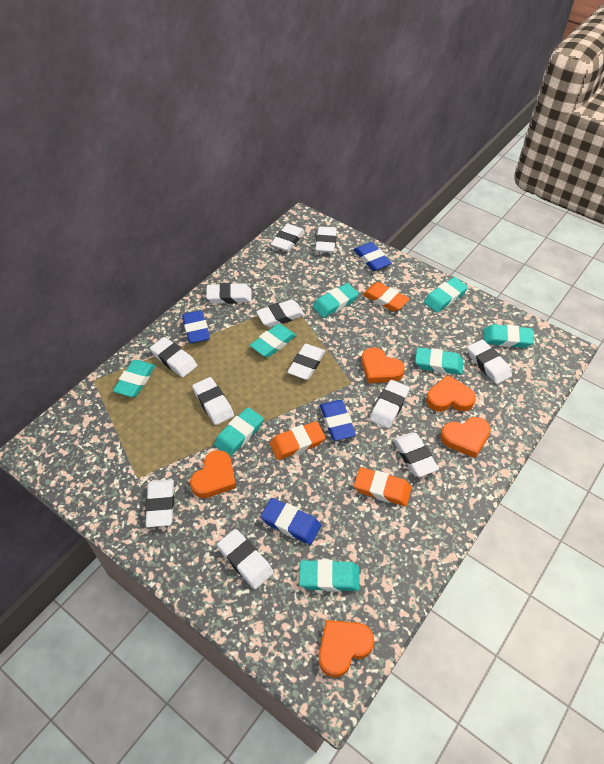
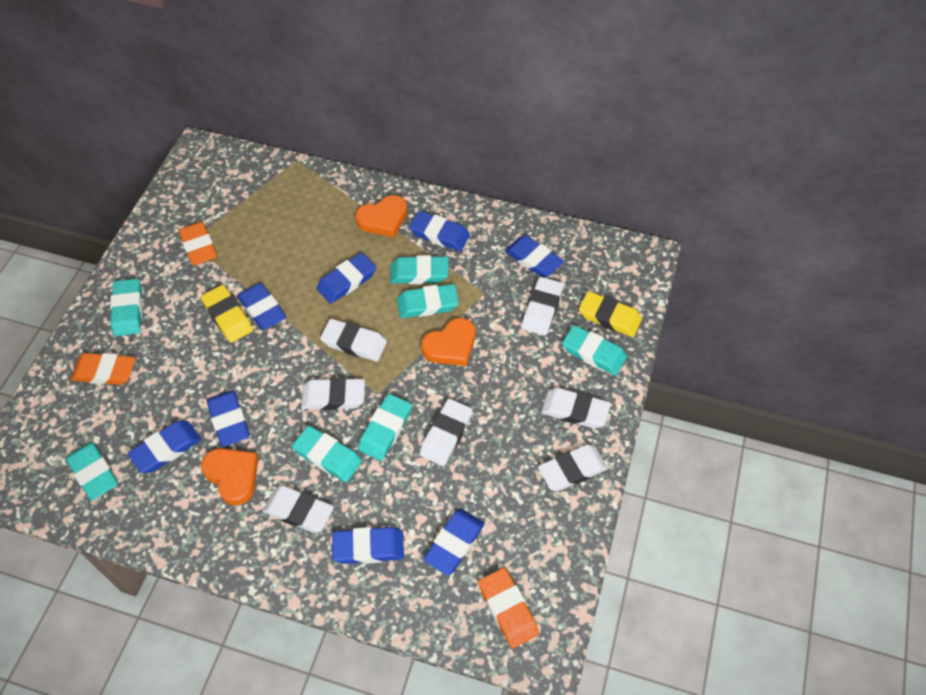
blue eraser: 4 -> 8
orange heart: 5 -> 3
turquoise eraser: 8 -> 7
white eraser: 12 -> 7
yellow eraser: 0 -> 2

